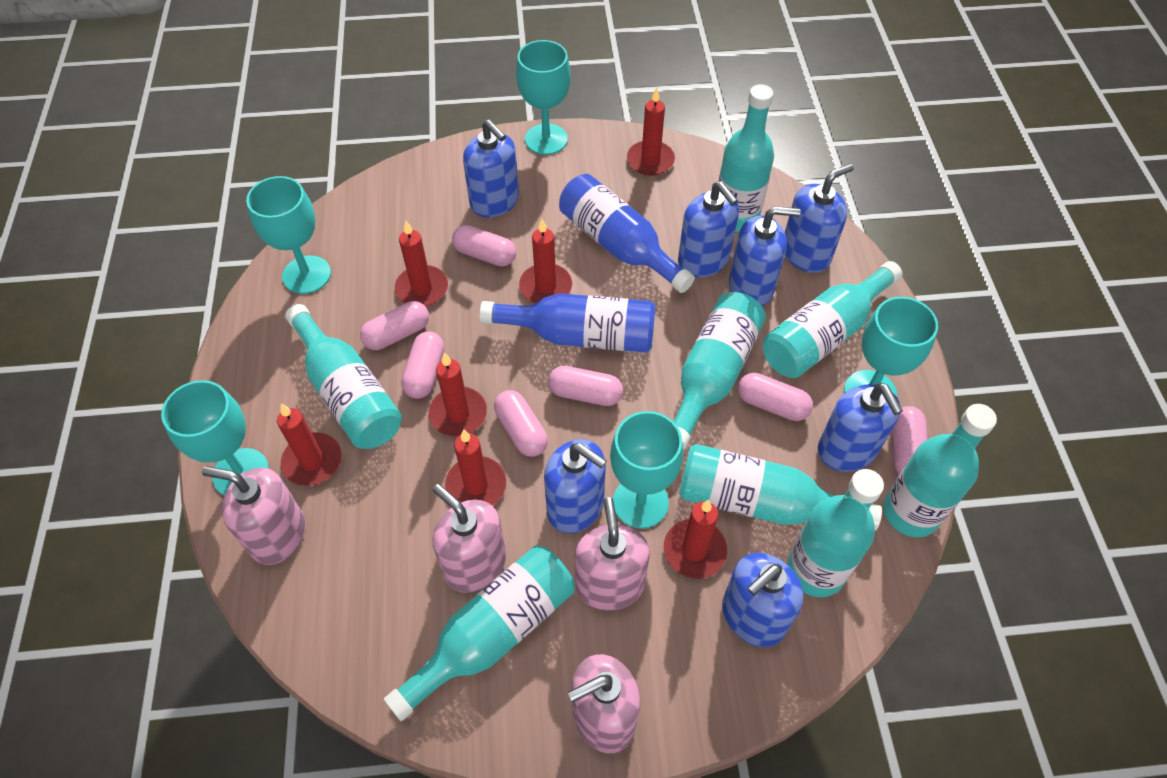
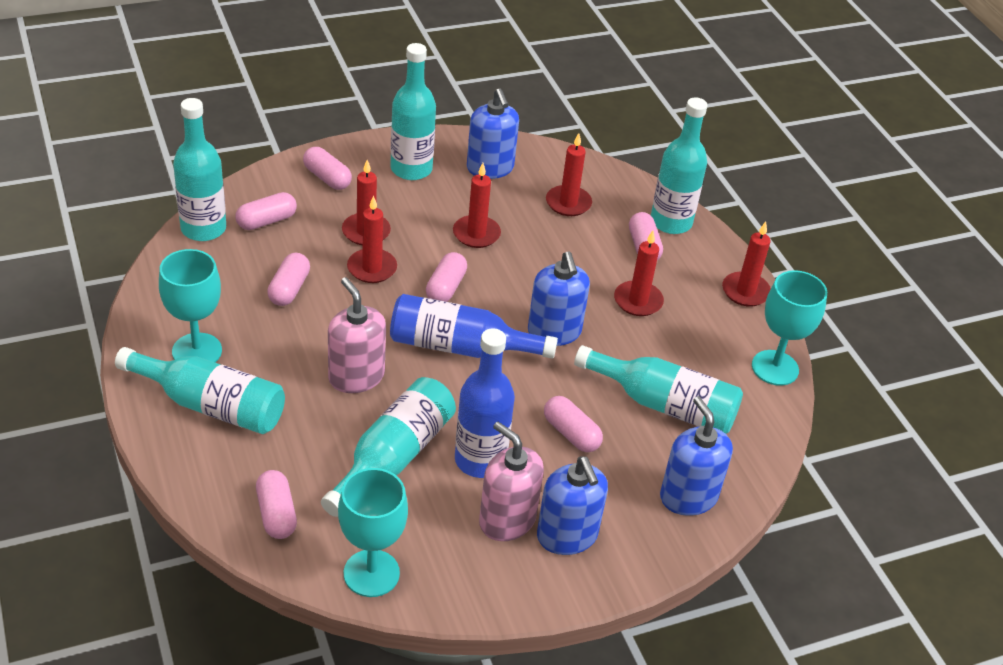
blue soap dispenser: 7 -> 4
pink soap dispenser: 4 -> 2
red candle: 7 -> 6
turquoise bottle: 8 -> 6
turquoise goblet: 5 -> 3

